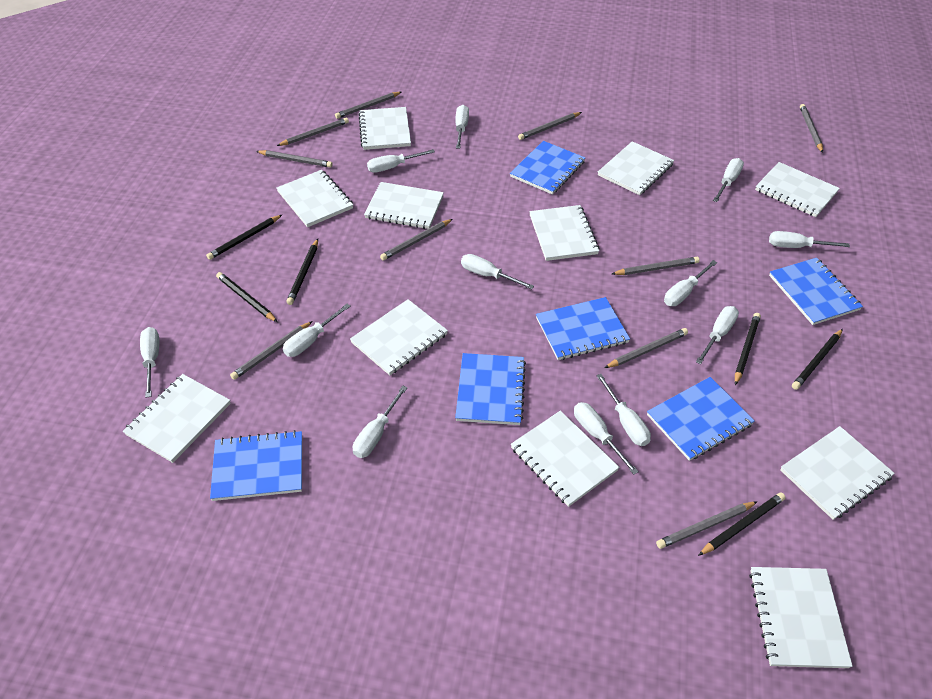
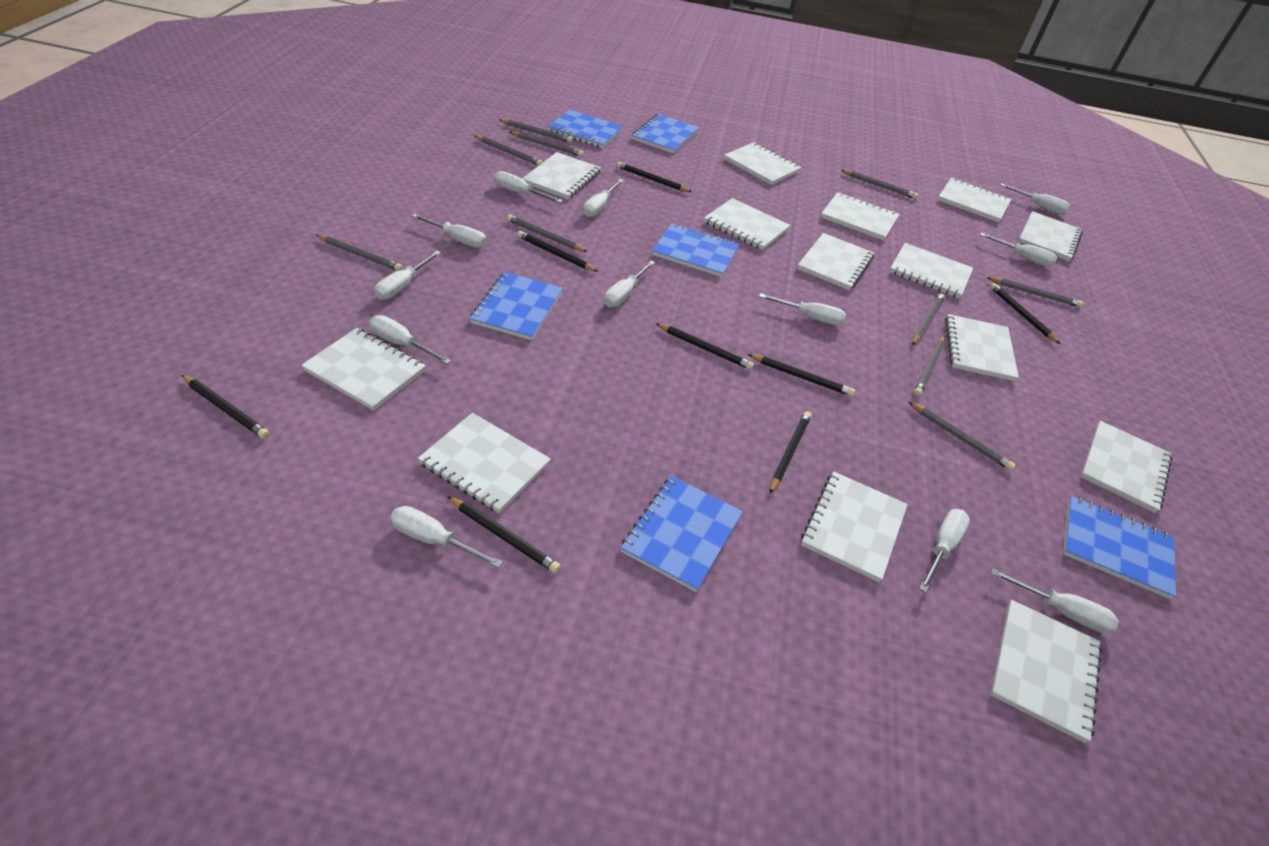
black pencil: 6 -> 8
white notebook: 11 -> 14

